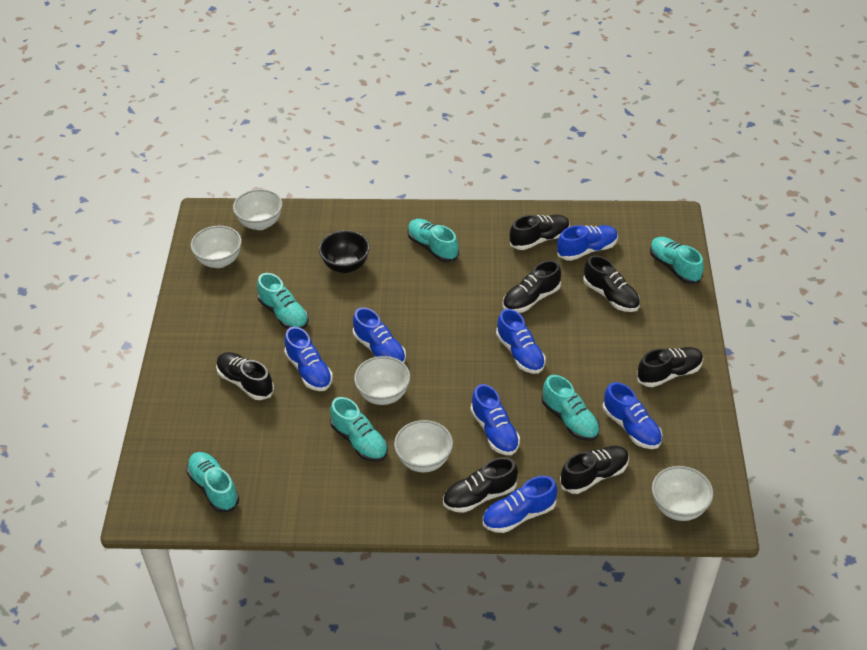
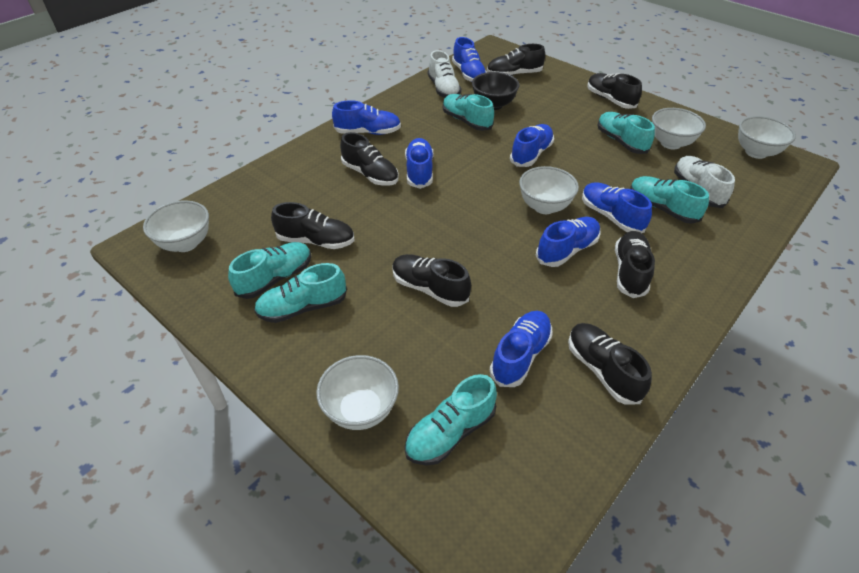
white shoe: 0 -> 2

